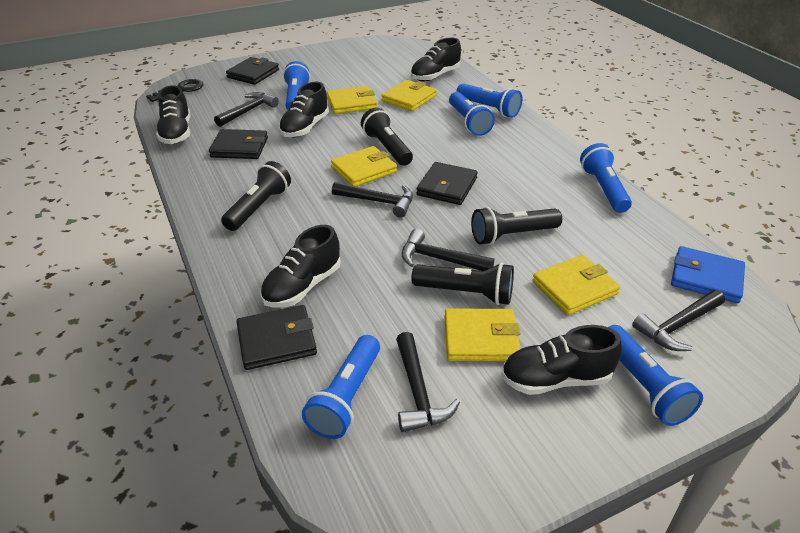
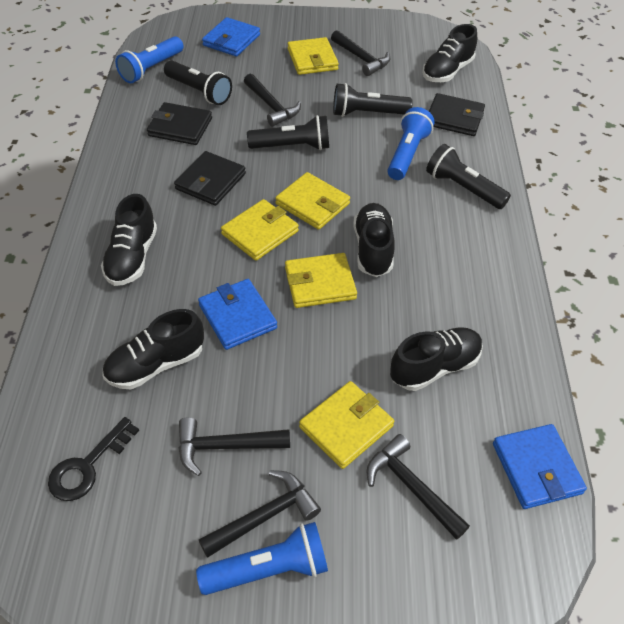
black wallet: 4 -> 3
blue flashlight: 6 -> 3
blue wallet: 1 -> 3

